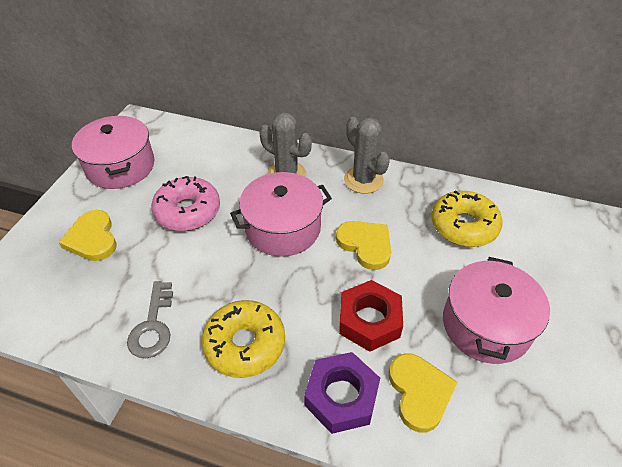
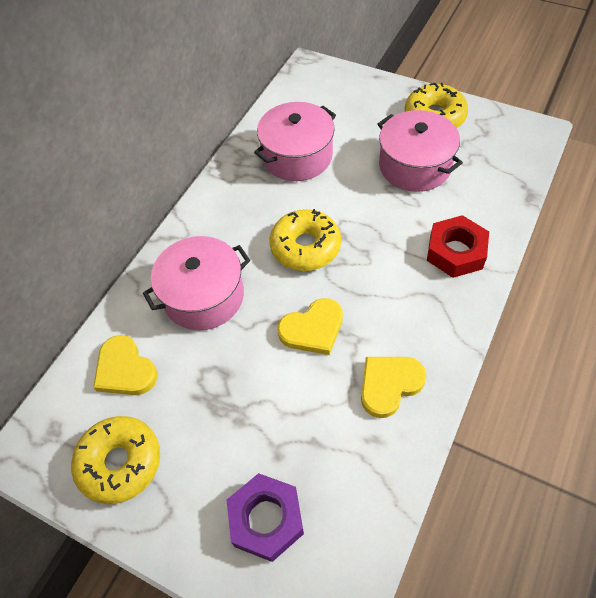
grey cactus: 2 -> 0
grey key: 1 -> 0
pink donut: 1 -> 0
yellow donut: 2 -> 3

